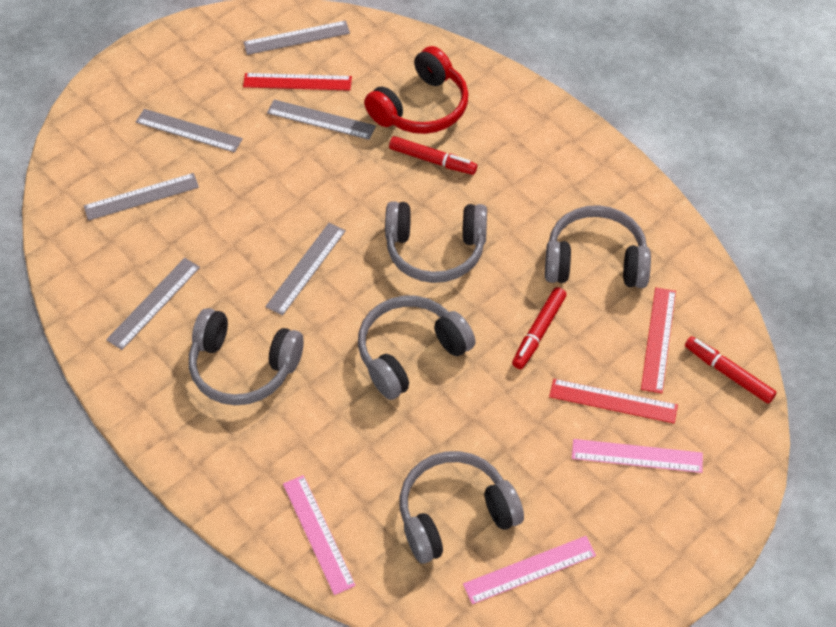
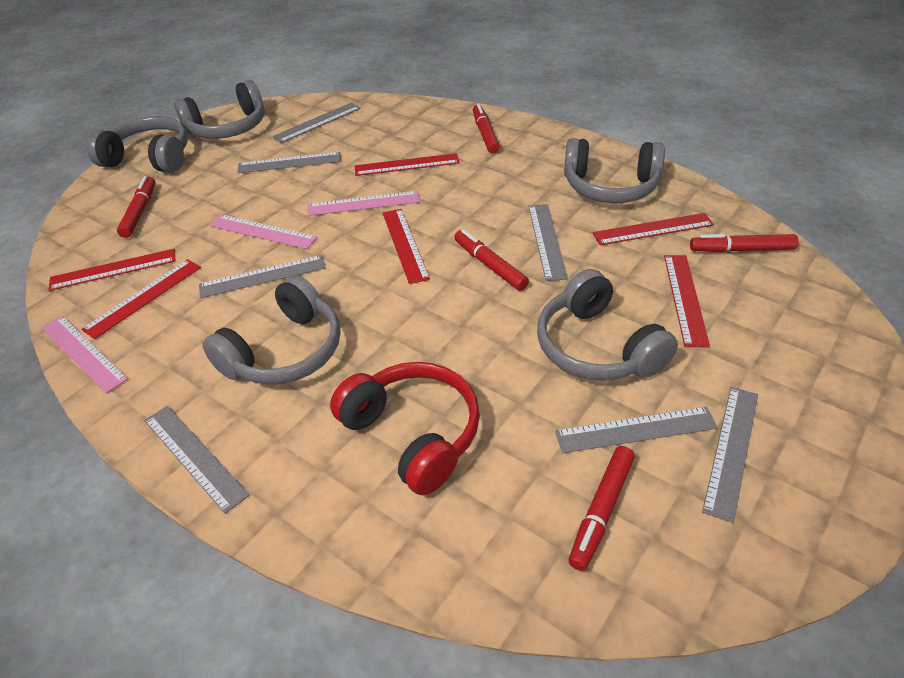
grey ruler: 6 -> 7
red marker: 3 -> 5
red ruler: 3 -> 6

